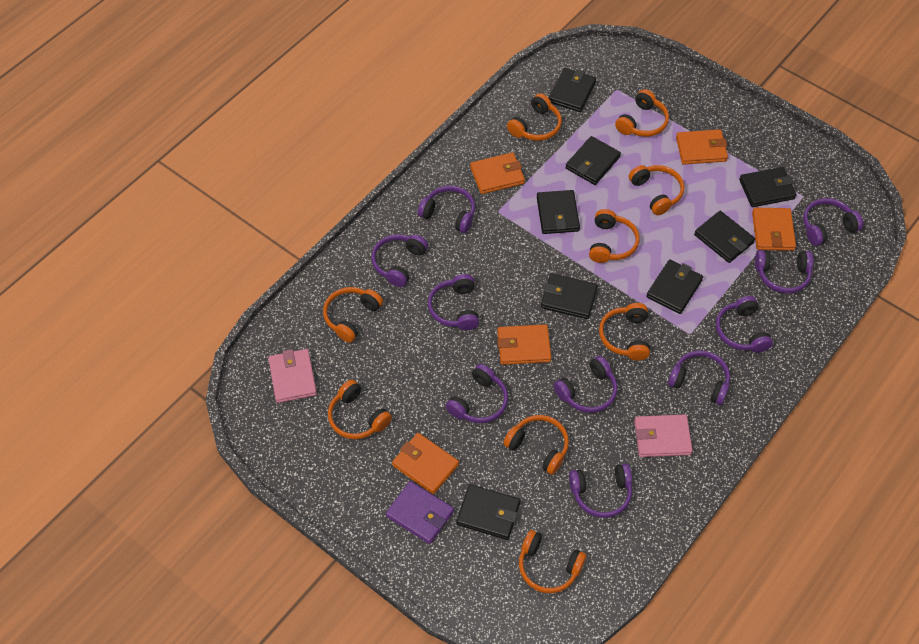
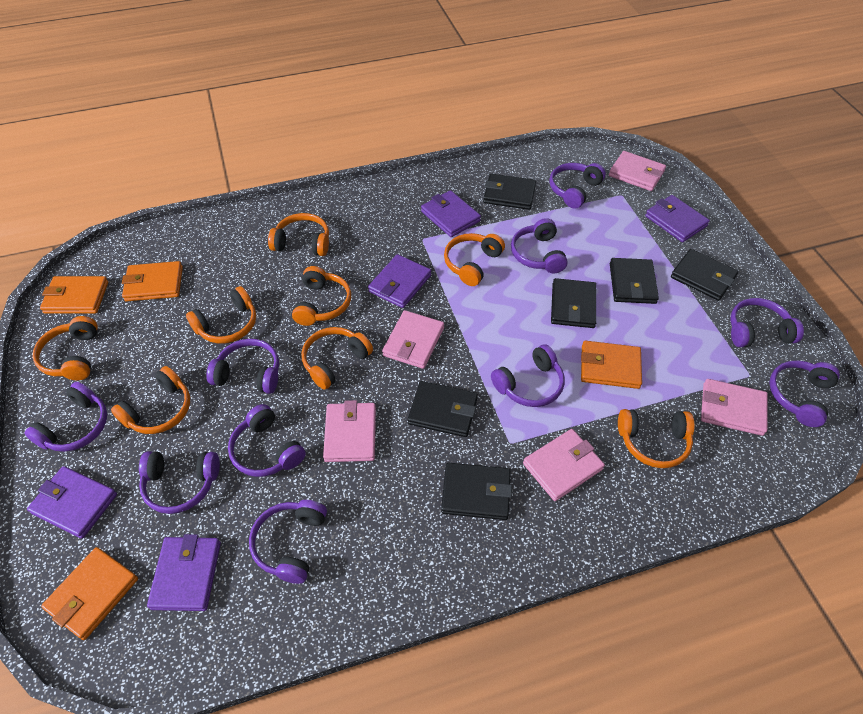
black wallet: 8 -> 6
orange headphones: 9 -> 8
orange wallet: 5 -> 4
pink wallet: 2 -> 5
purple wallet: 1 -> 5

